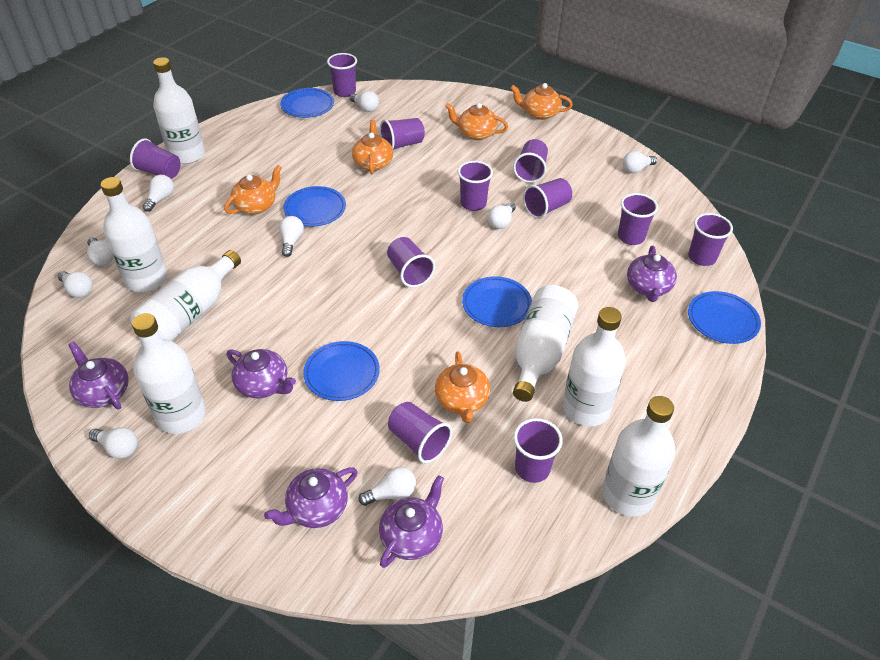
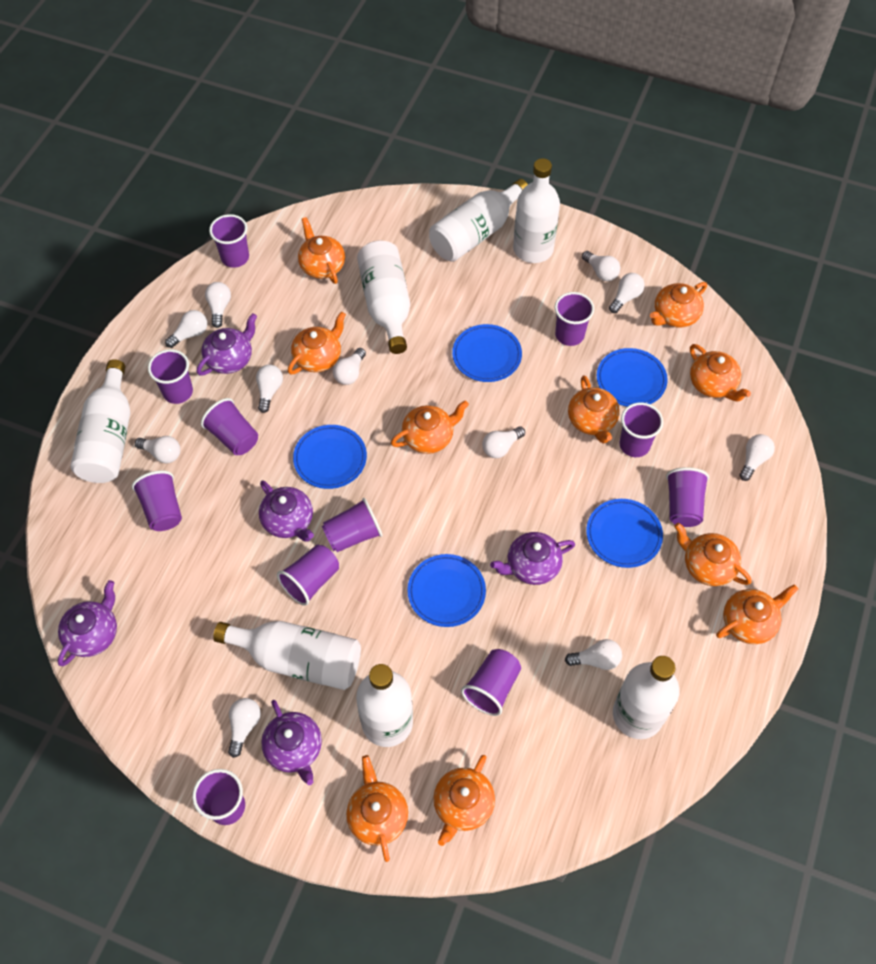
orange teapot: 5 -> 10
white light bulb: 9 -> 11

